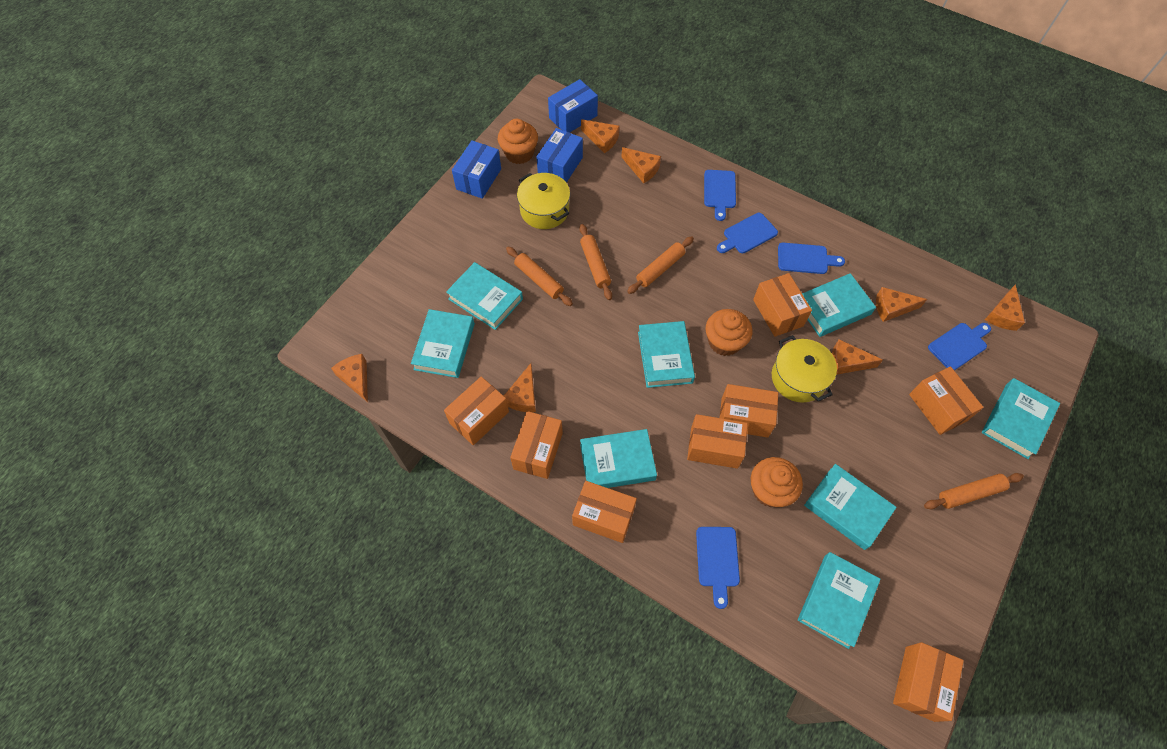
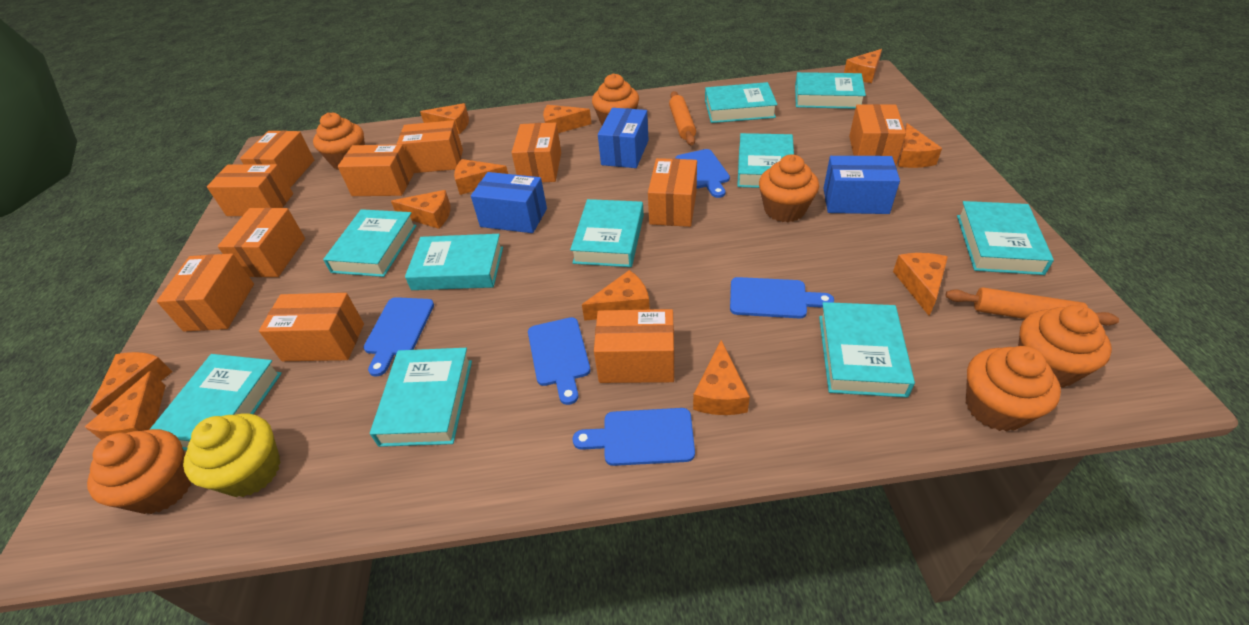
orange box: 8 -> 11
orange cheese: 7 -> 11
orange cupcake: 3 -> 6
orange rolling pin: 4 -> 2
turquoise book: 8 -> 10
yellow cupcake: 0 -> 1
yellow pot: 2 -> 0

